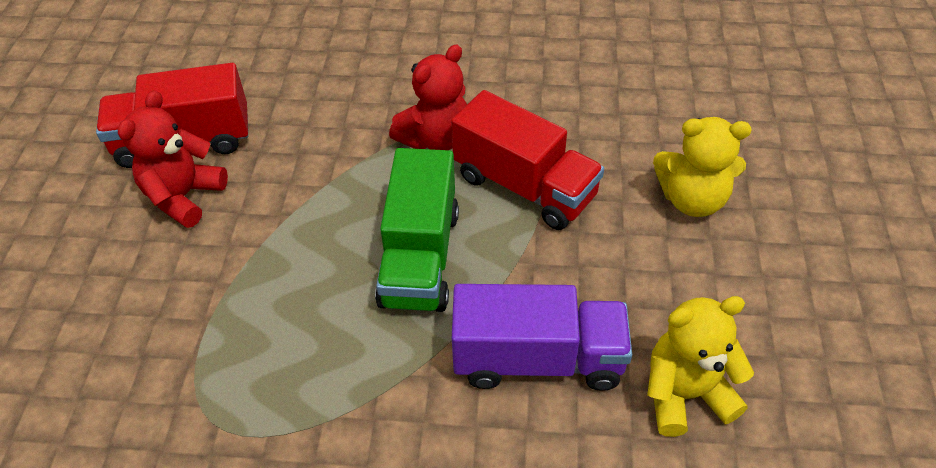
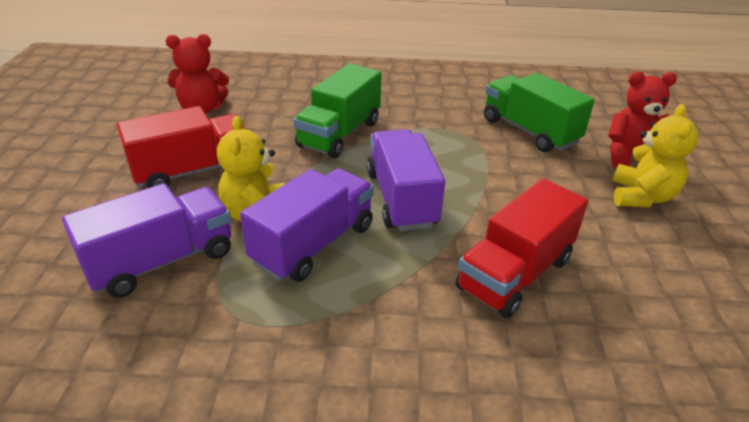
green truck: 1 -> 2
purple truck: 1 -> 3

